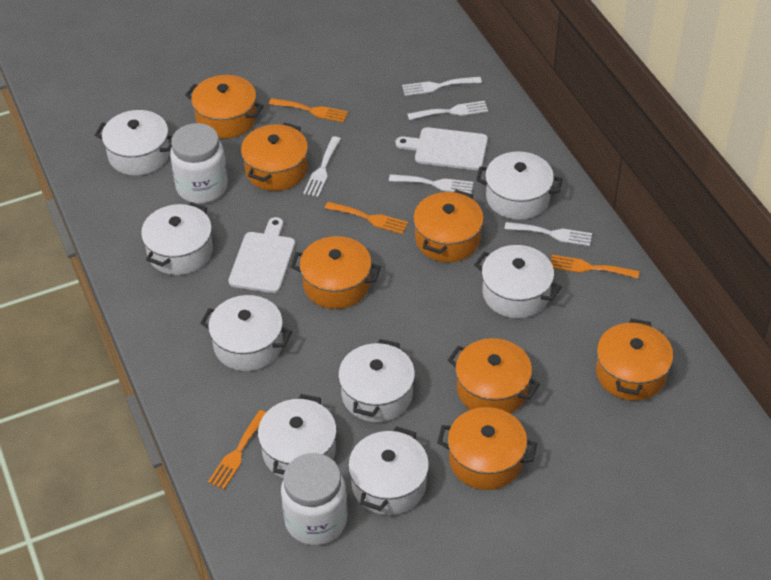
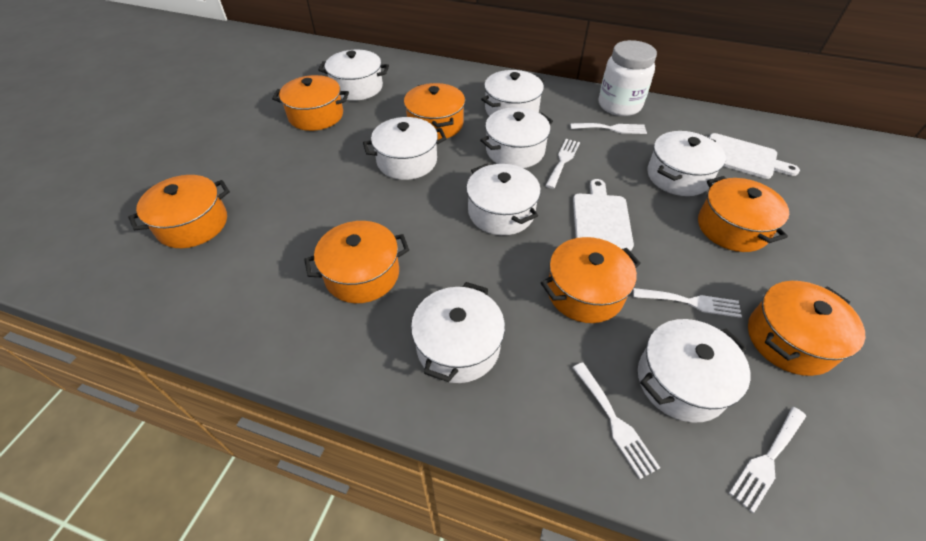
orange fork: 4 -> 0
white jar: 2 -> 1

